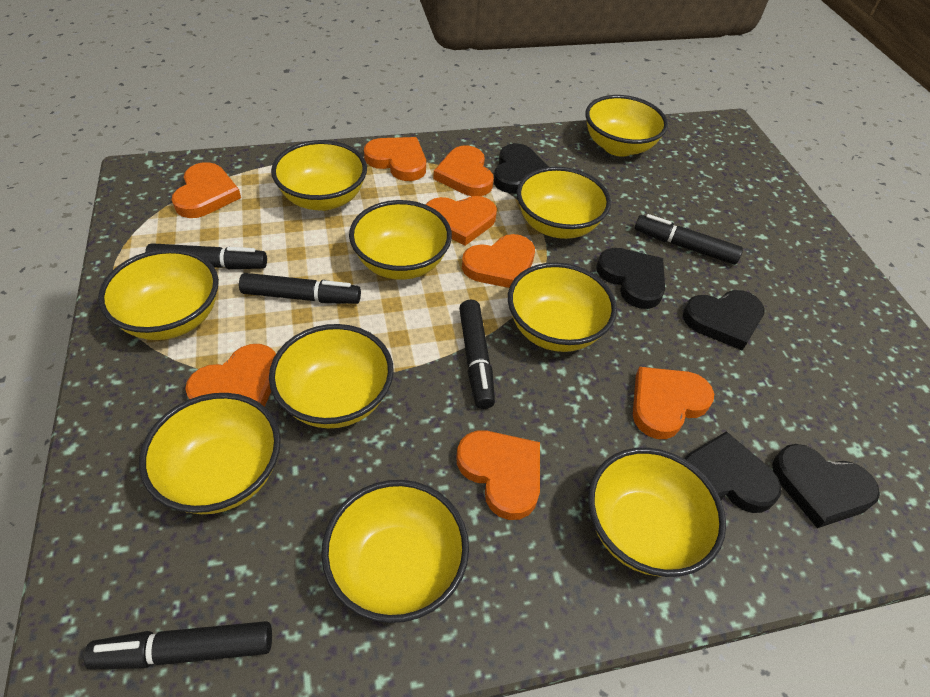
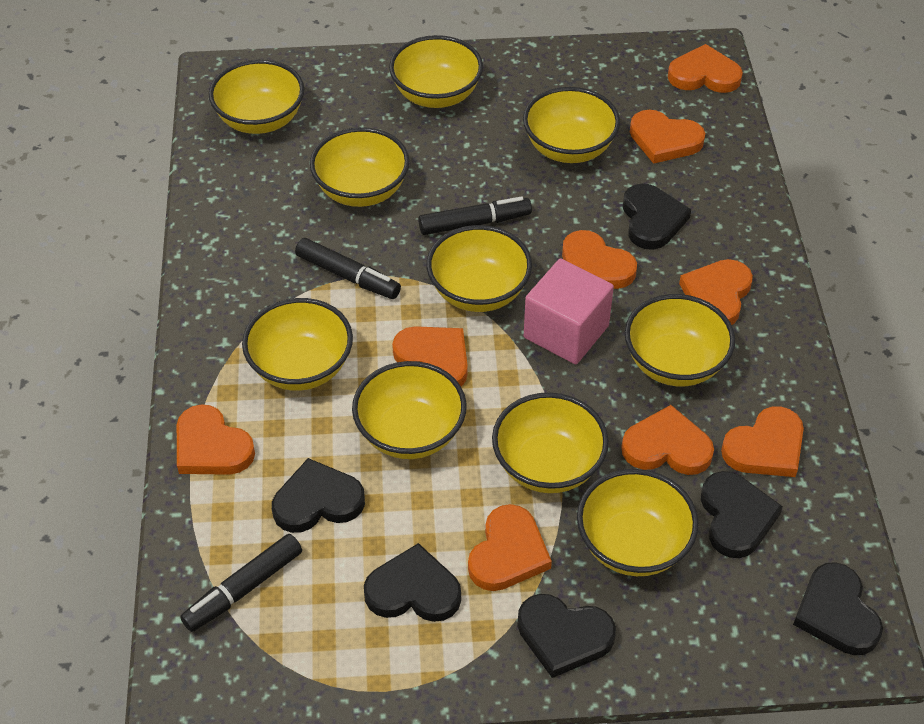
black heart: 5 -> 6
black marker: 5 -> 3
orange heart: 8 -> 9
pink cube: 0 -> 1

